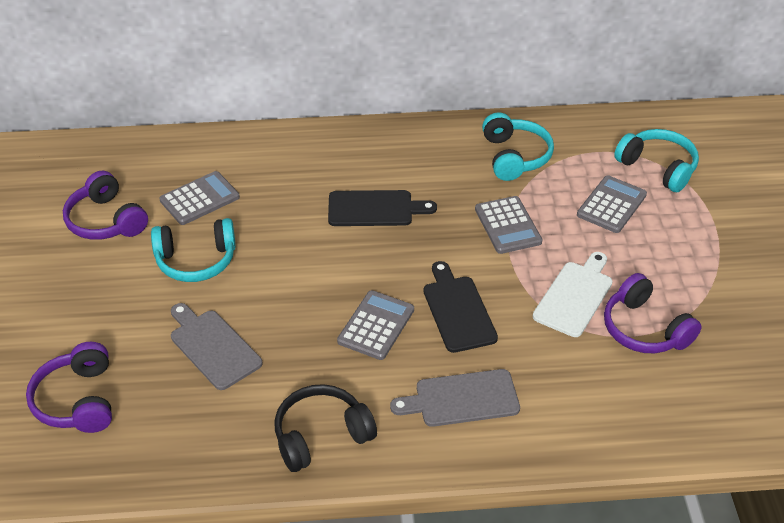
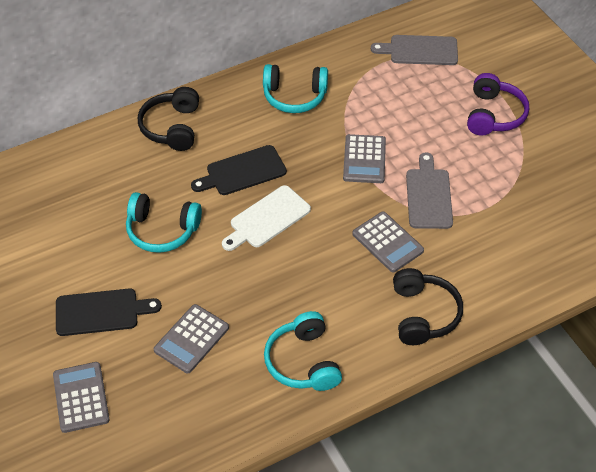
black headphones: 1 -> 2
purple headphones: 3 -> 1

